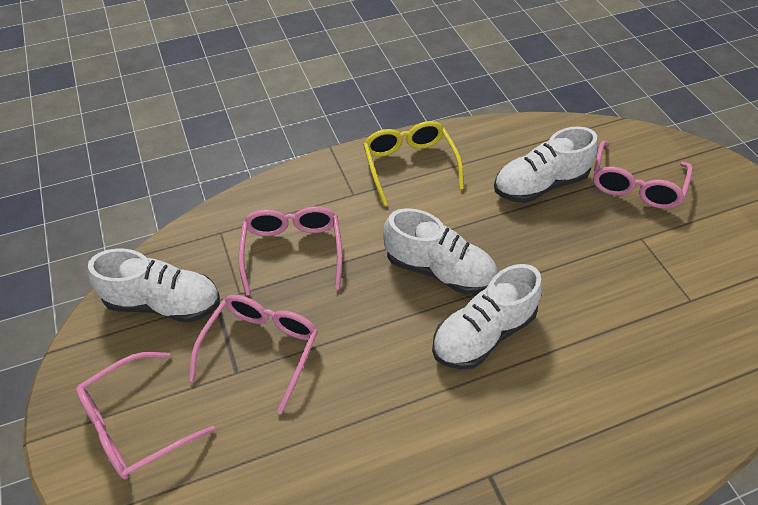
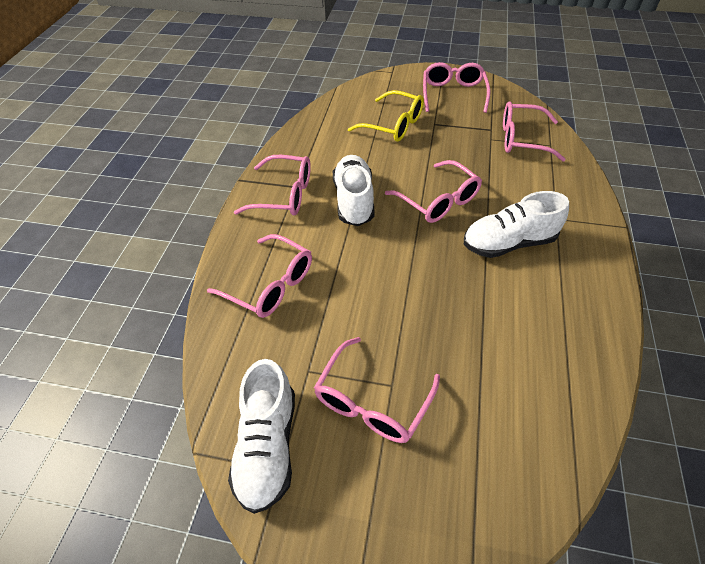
pink glasses: 4 -> 6
white shoe: 4 -> 3

